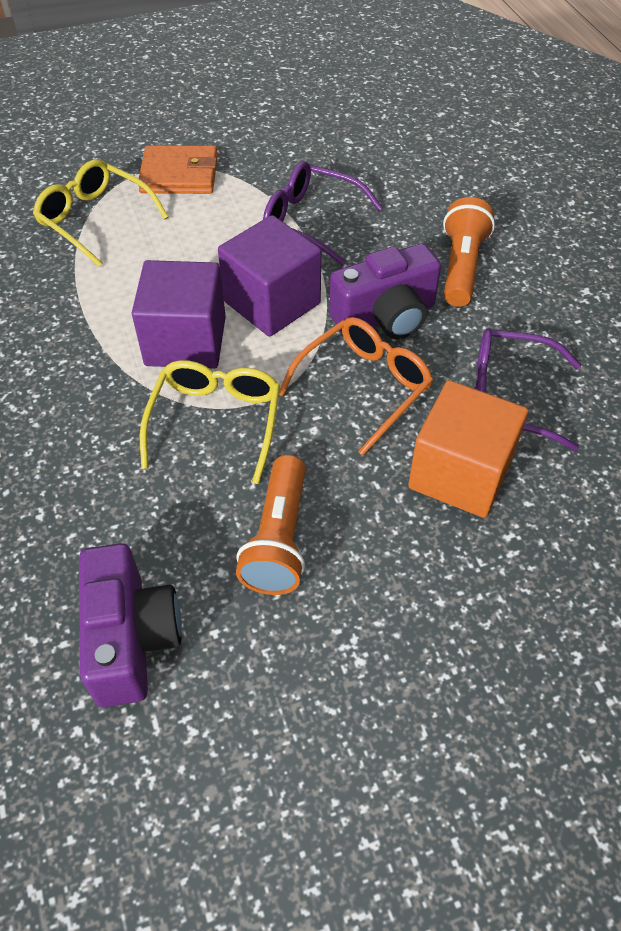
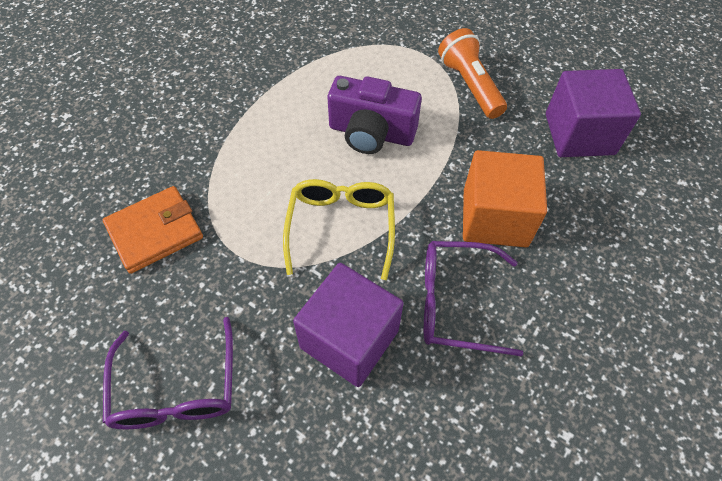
orange flashlight: 2 -> 1
orange glasses: 1 -> 0
purple camera: 2 -> 1
yellow glasses: 2 -> 1

